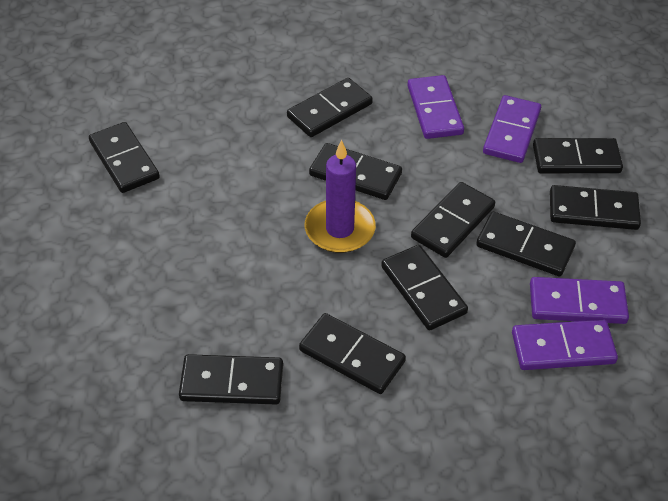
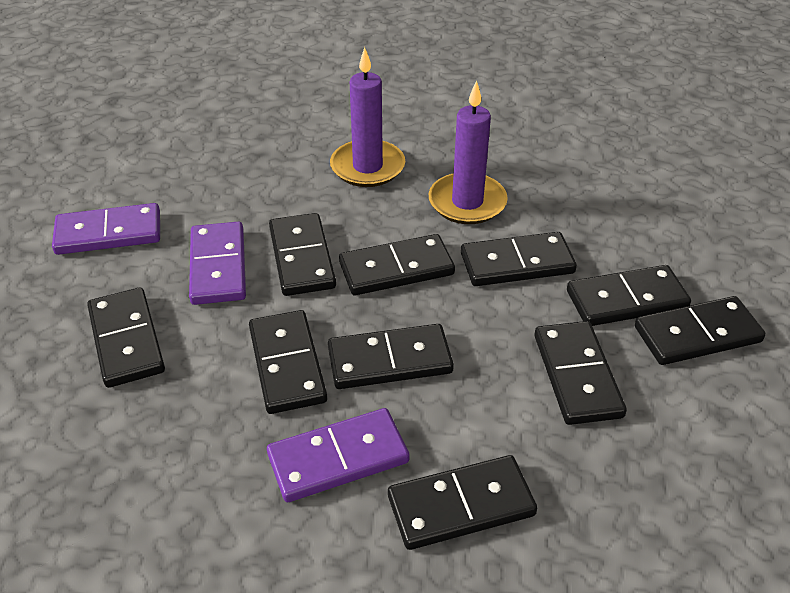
purple candle: 1 -> 2
purple domino: 4 -> 3

